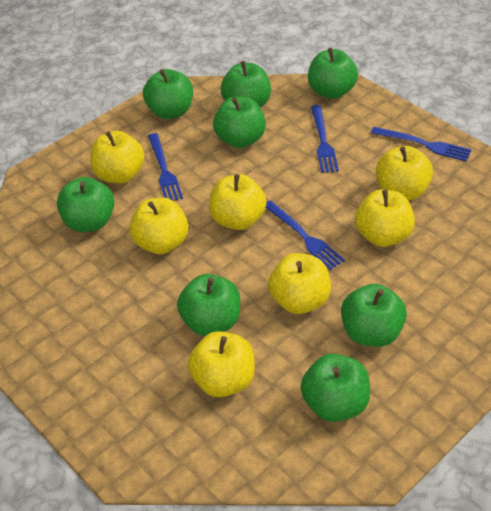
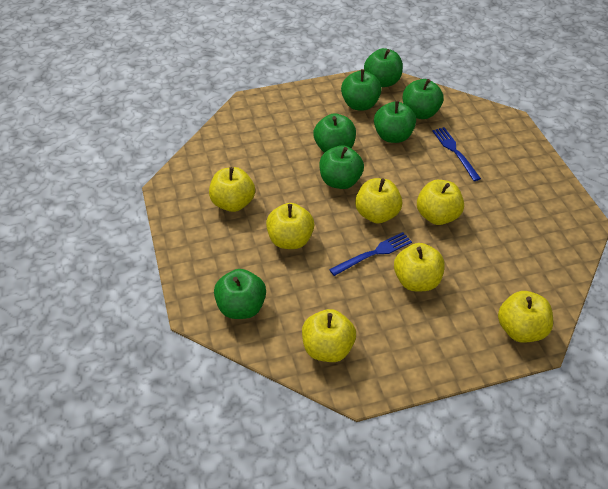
blue fork: 4 -> 2
green apple: 8 -> 7

